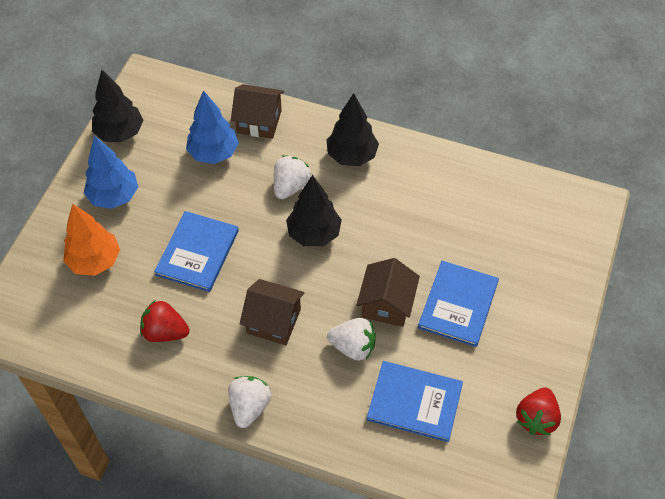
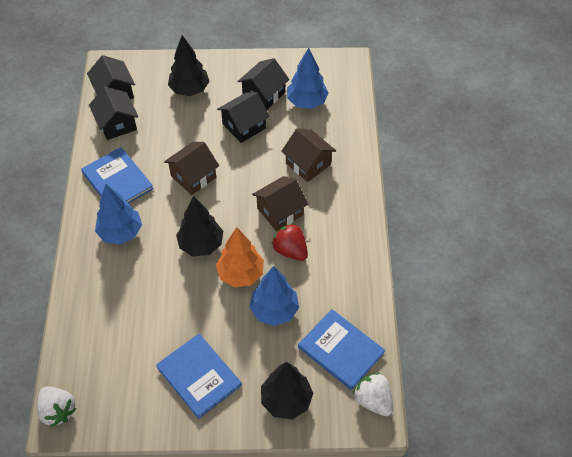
black house: 0 -> 4
blue tree: 2 -> 3
red strawberry: 2 -> 1
white strawberry: 3 -> 2

